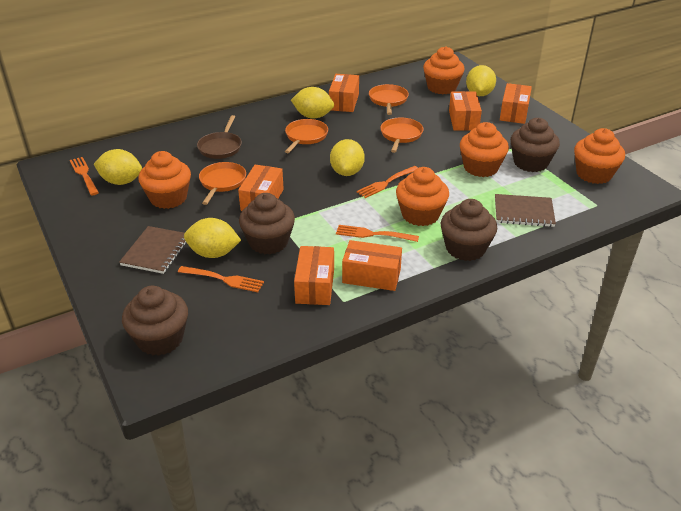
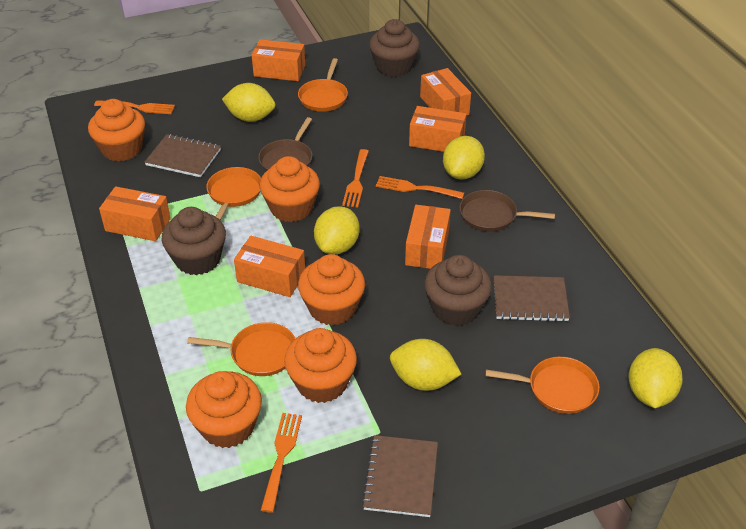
brown cupcake: 4 -> 3
brown notebook: 2 -> 3
brown pan: 1 -> 2

